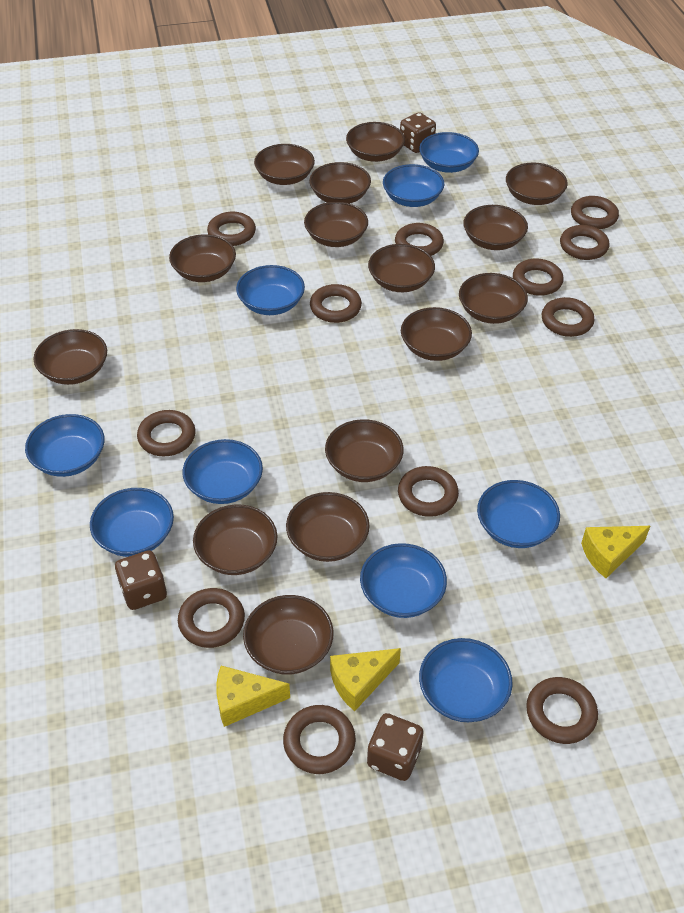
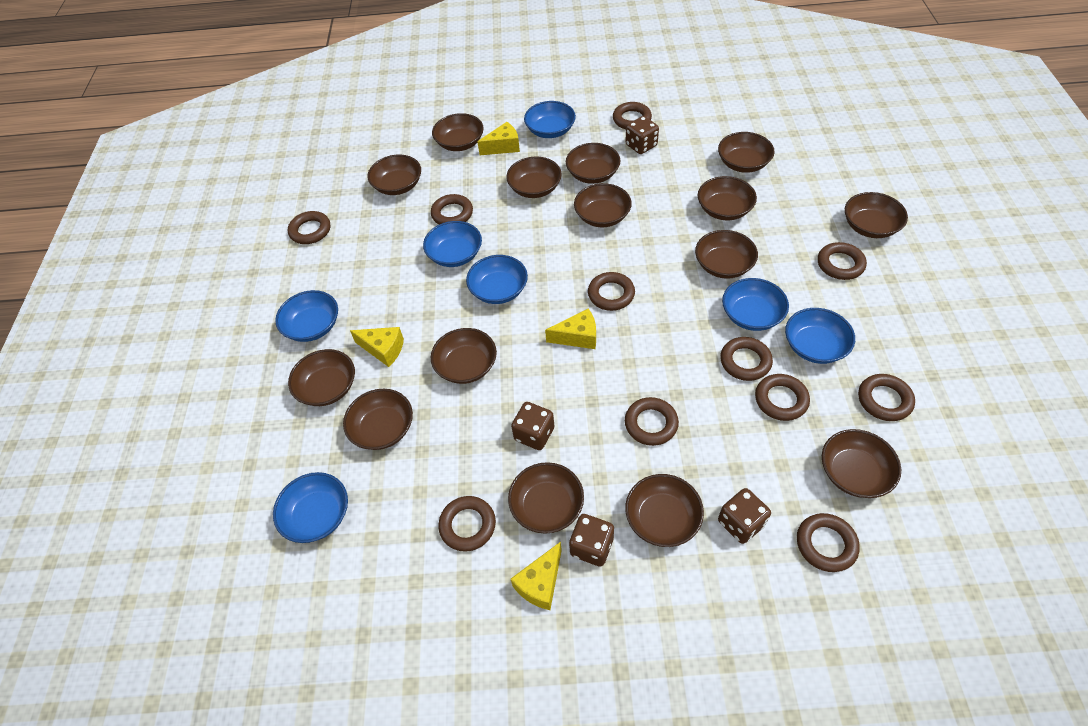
blue bowl: 9 -> 7
brown dice: 3 -> 4
brown ring: 12 -> 11
yellow cheese: 3 -> 4

